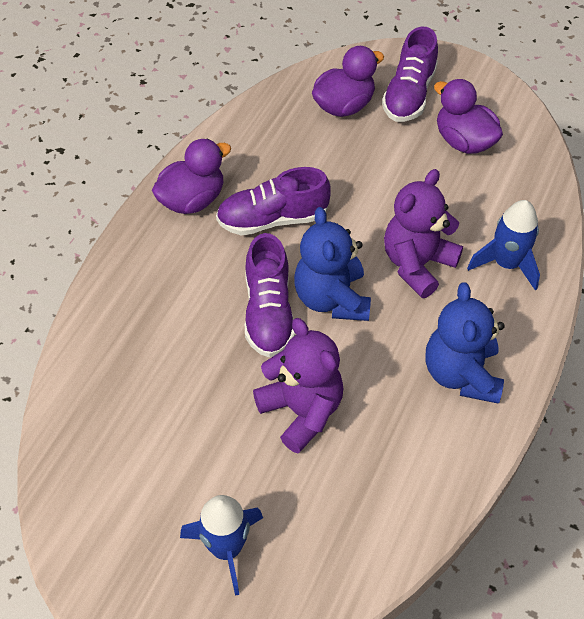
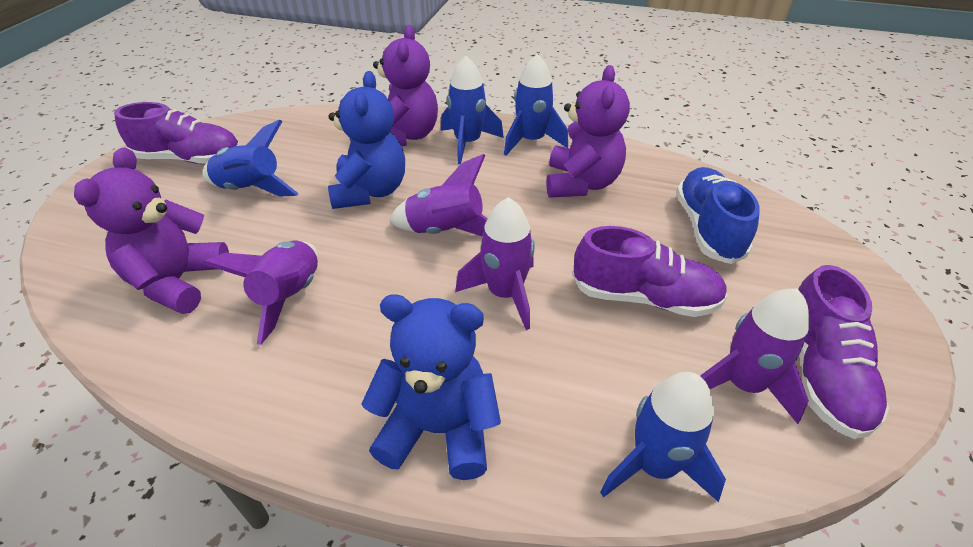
blue rocket: 2 -> 4
blue shoe: 0 -> 1
purple duck: 3 -> 0
purple rocket: 0 -> 4
purple teddy bear: 2 -> 3

